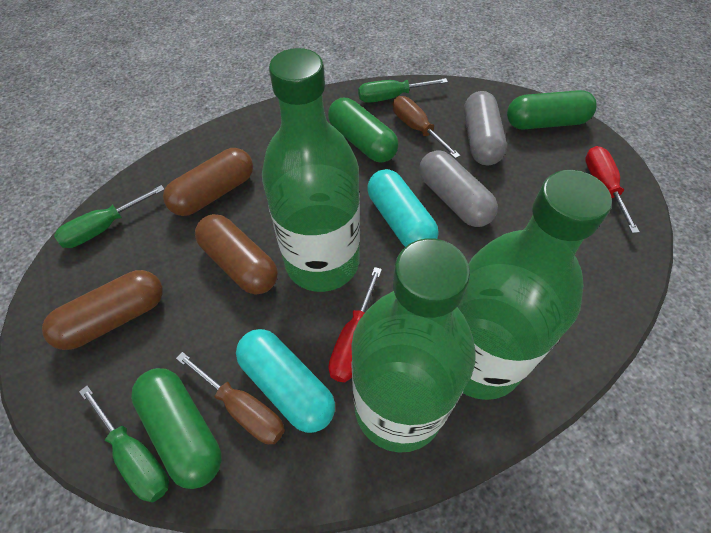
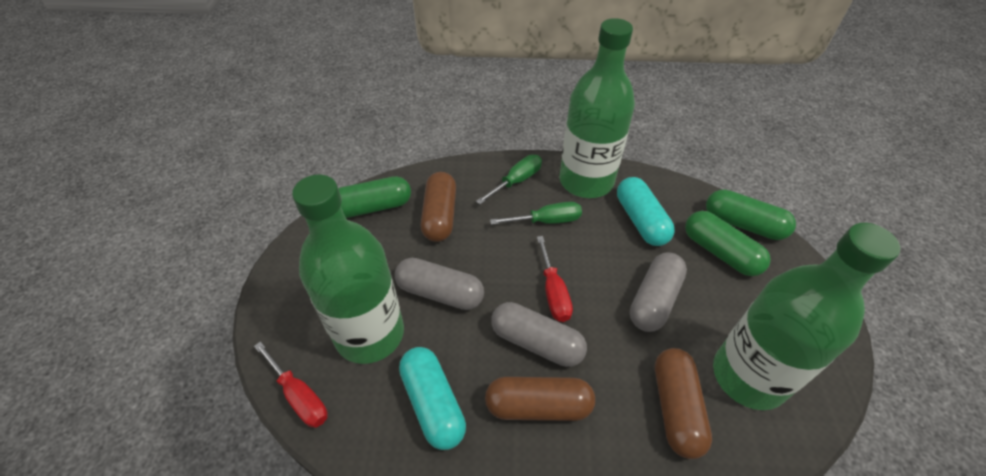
brown screwdriver: 2 -> 0
green screwdriver: 3 -> 2
grey capsule: 2 -> 3

